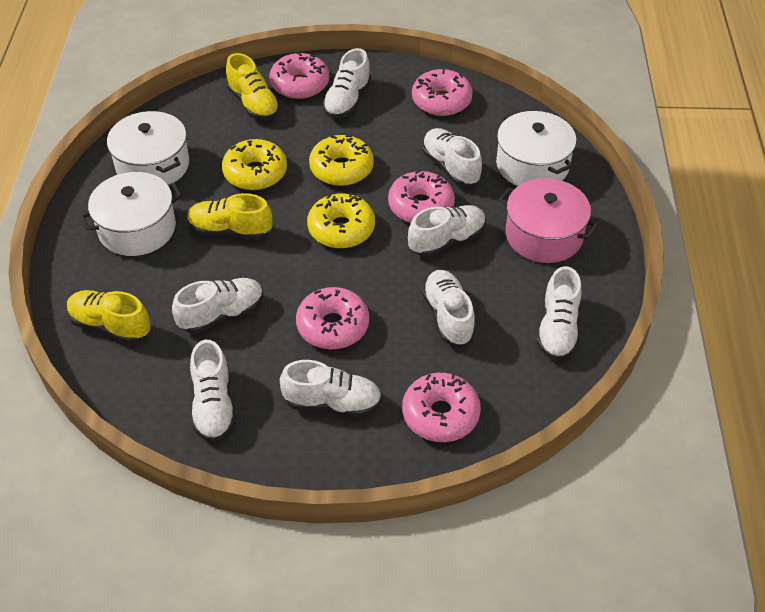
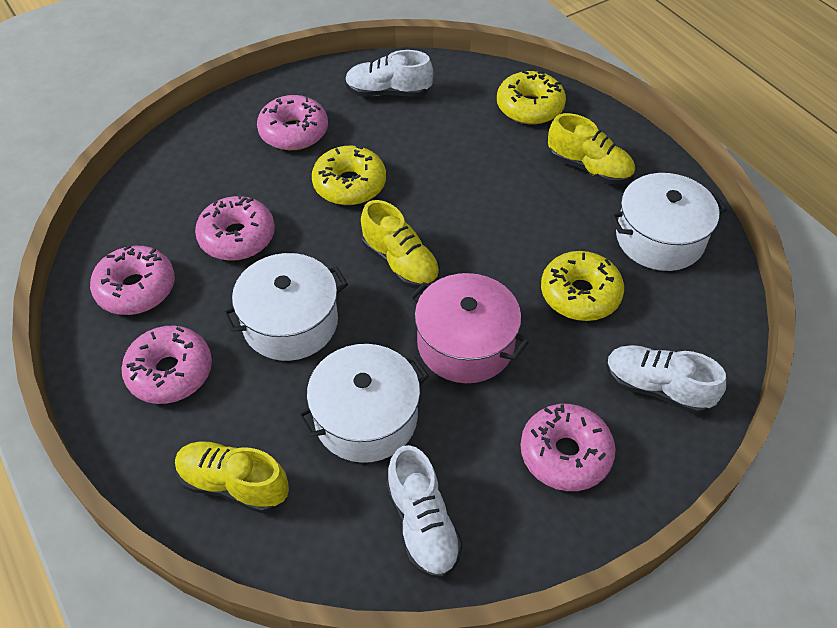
white shoe: 8 -> 3

